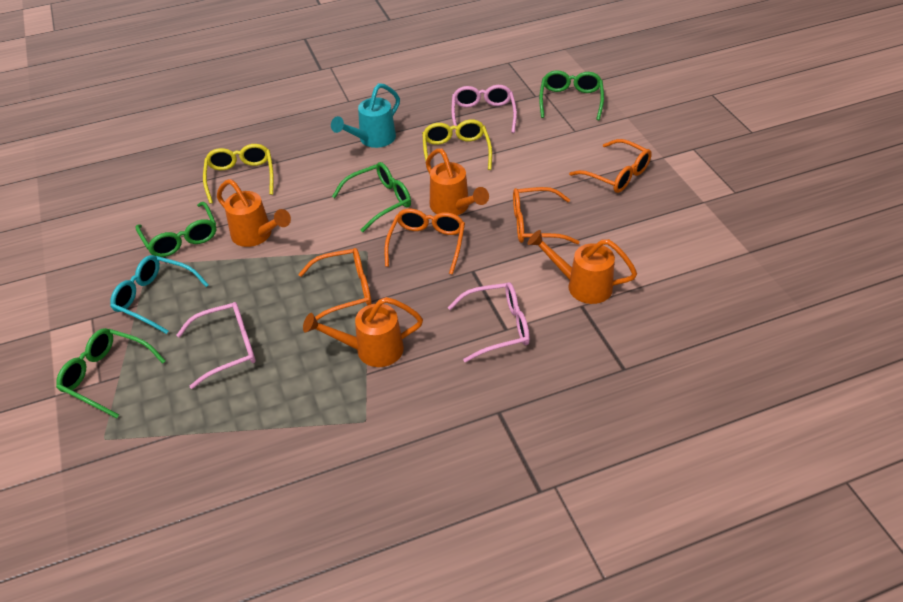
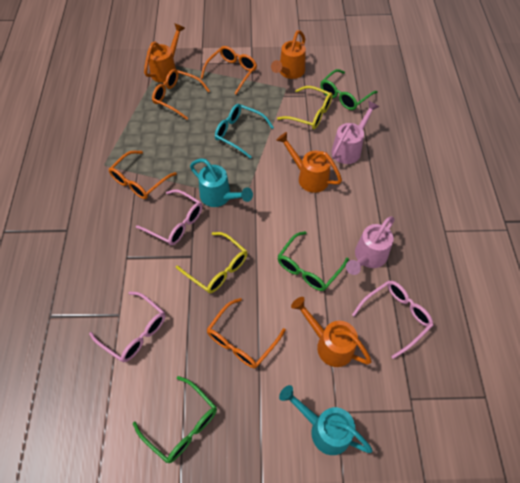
green glasses: 4 -> 3
pink watering can: 0 -> 2
turquoise watering can: 1 -> 2

